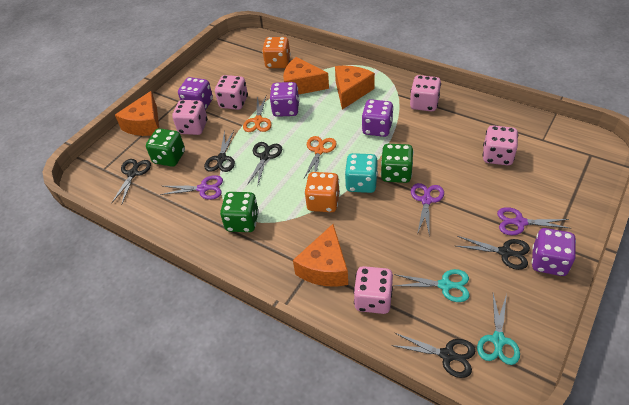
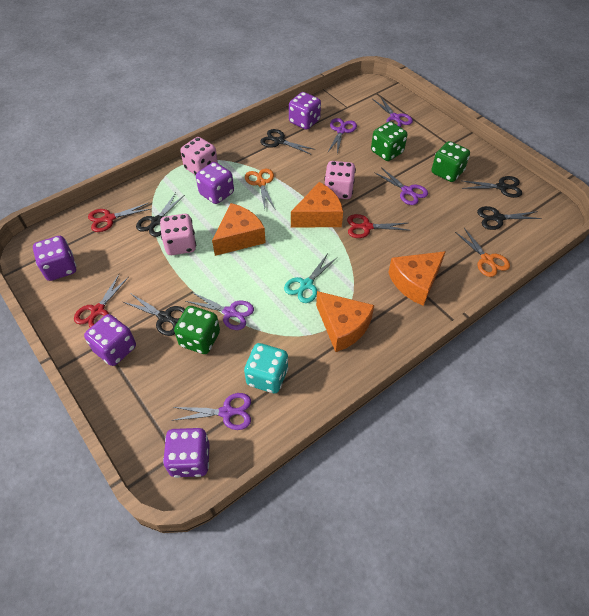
orange dice: 2 -> 0
pink dice: 5 -> 3
purple dice: 4 -> 5
purple scissors: 3 -> 5
red scissors: 0 -> 3
turquoise scissors: 2 -> 1

